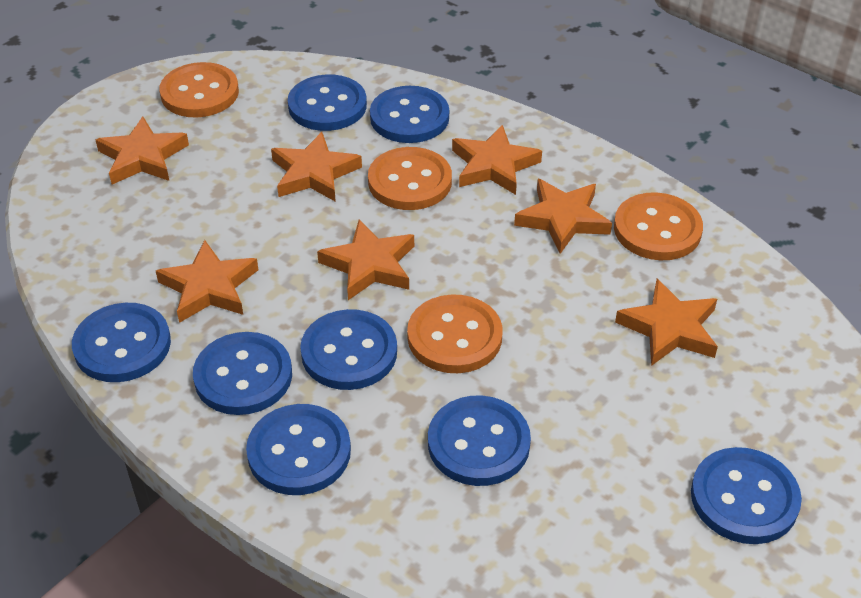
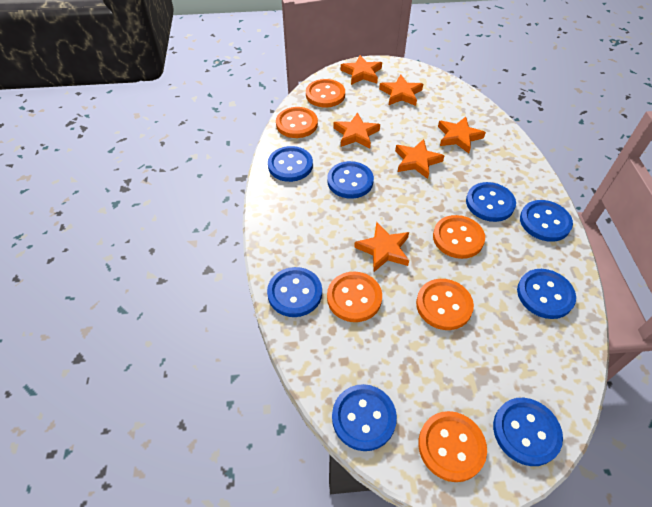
orange button: 4 -> 6
orange star: 7 -> 6

